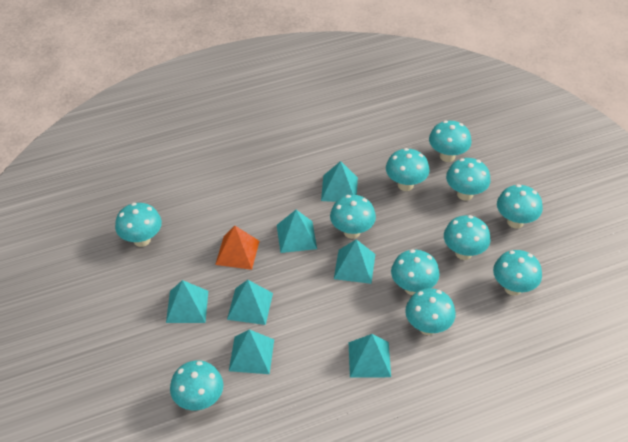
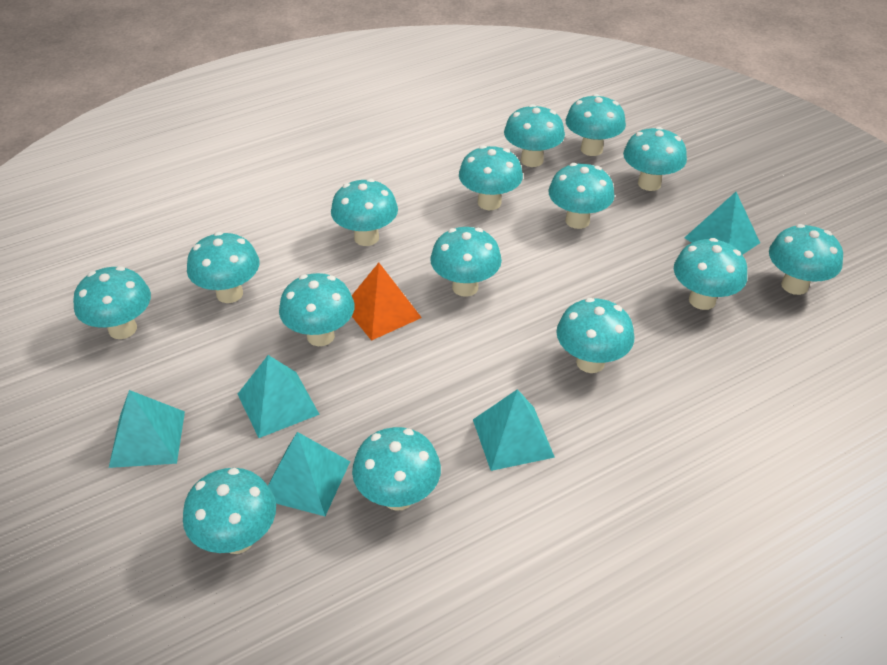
turquoise mushroom: 11 -> 15
turquoise pyramid: 7 -> 5

